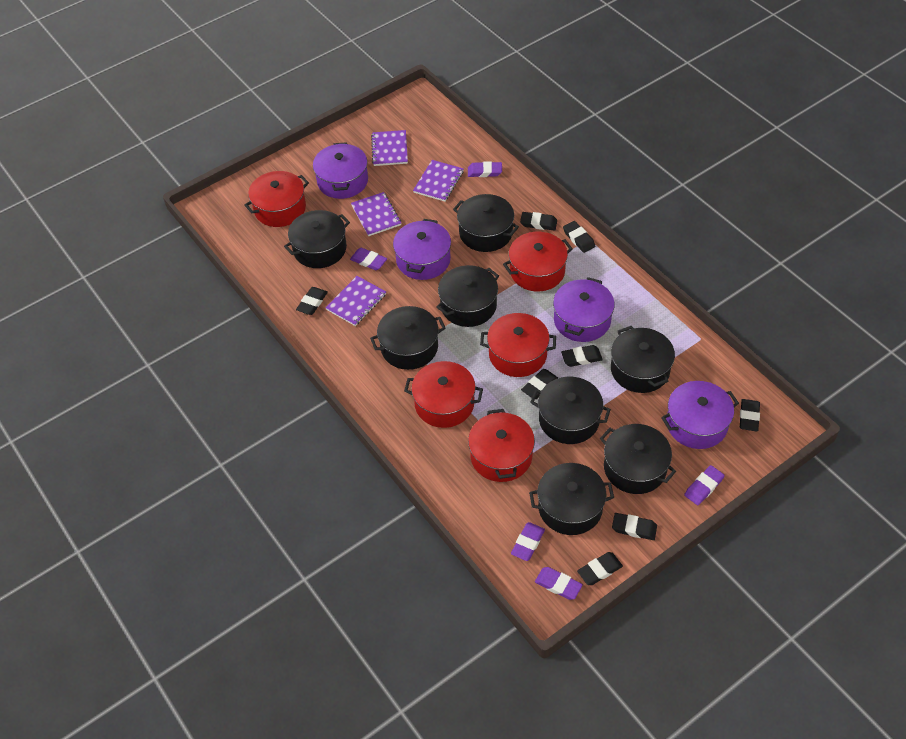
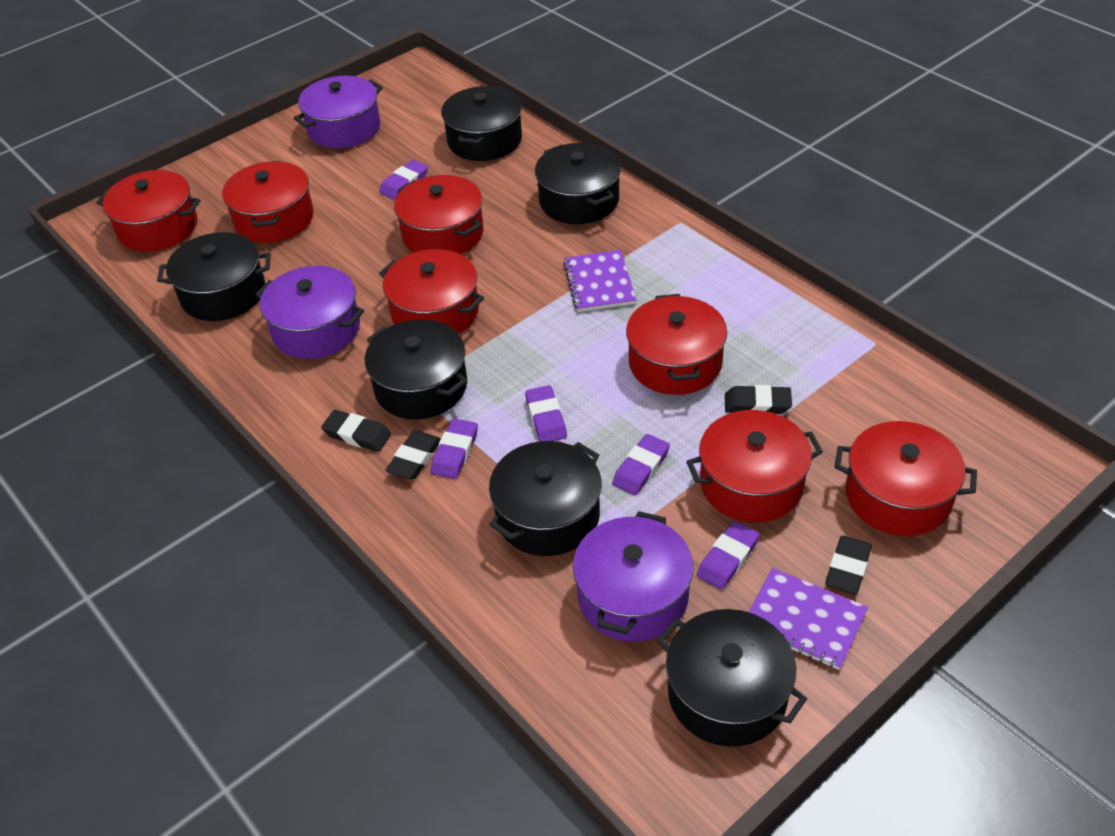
black eraser: 8 -> 4
black pot: 8 -> 6
purple notebook: 4 -> 2
purple pot: 4 -> 3
red pot: 5 -> 7

